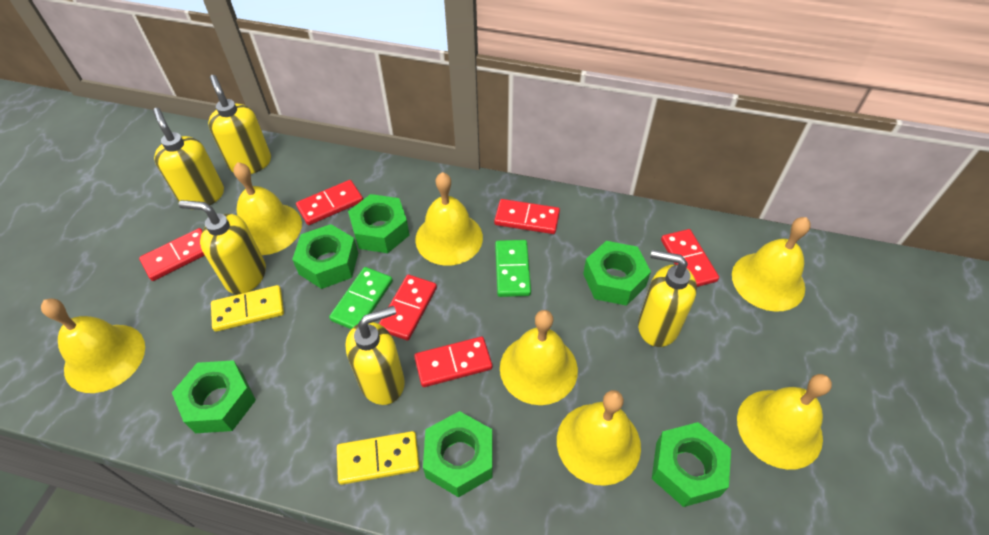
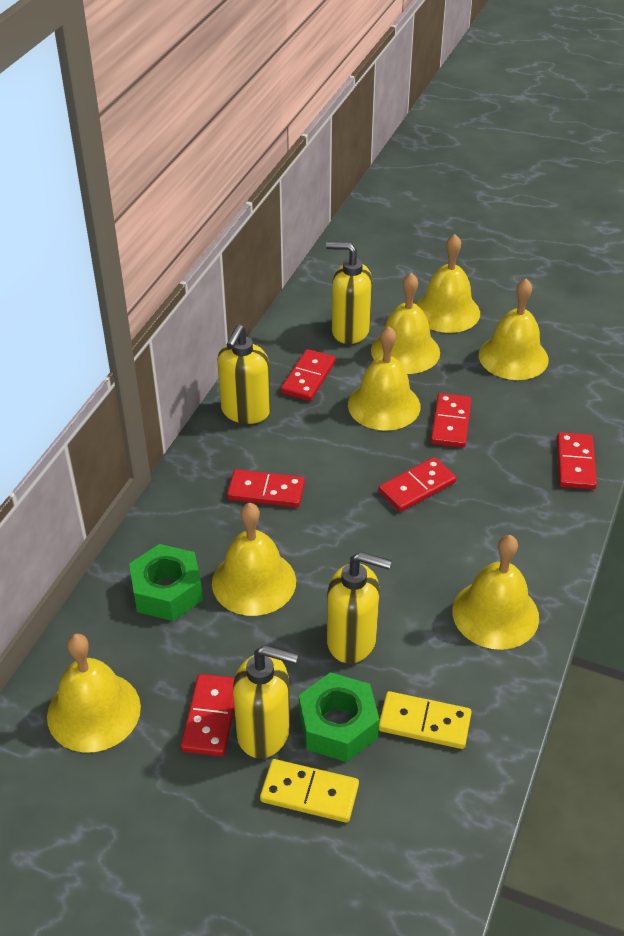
green domino: 2 -> 0
green nut: 6 -> 2
yellow soap dispenser: 5 -> 4

